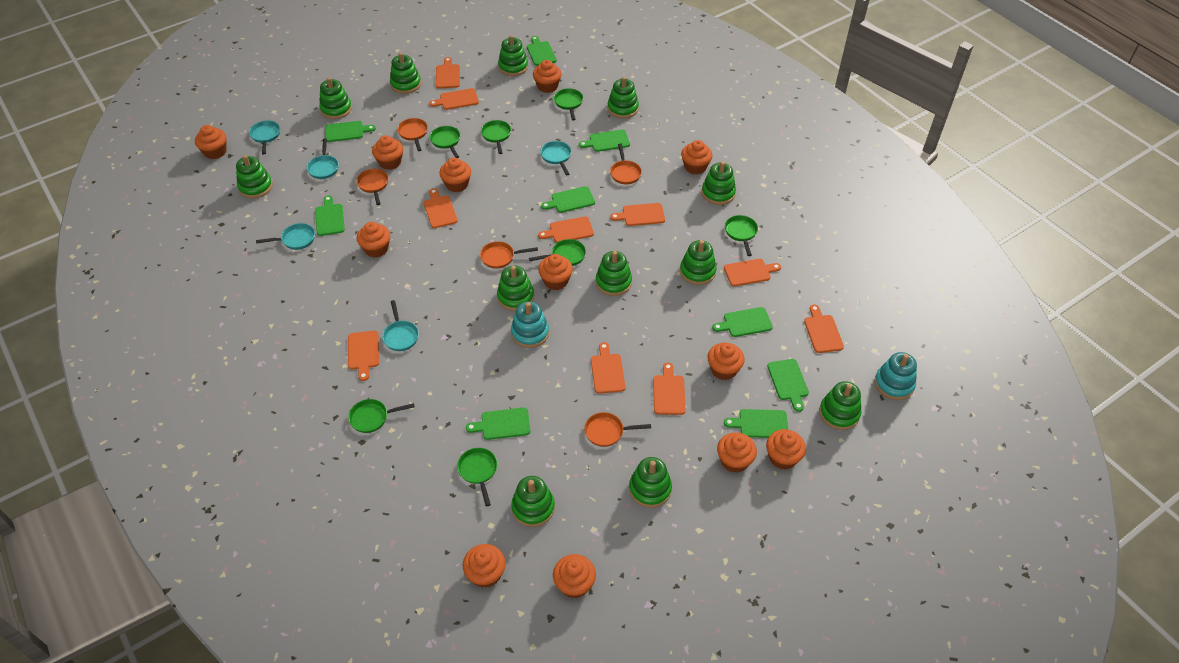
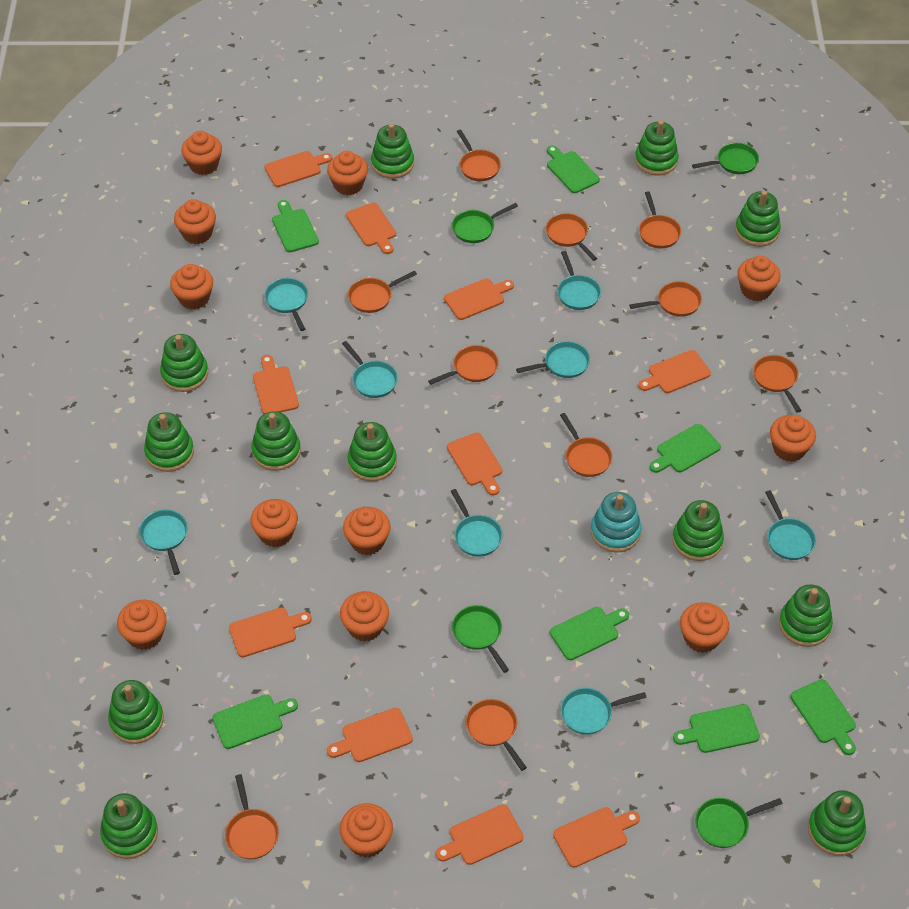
green cutting board: 9 -> 7
green pan: 7 -> 4
orange pan: 5 -> 10
turquoise pan: 5 -> 8
turquoise stacking toy: 2 -> 1

